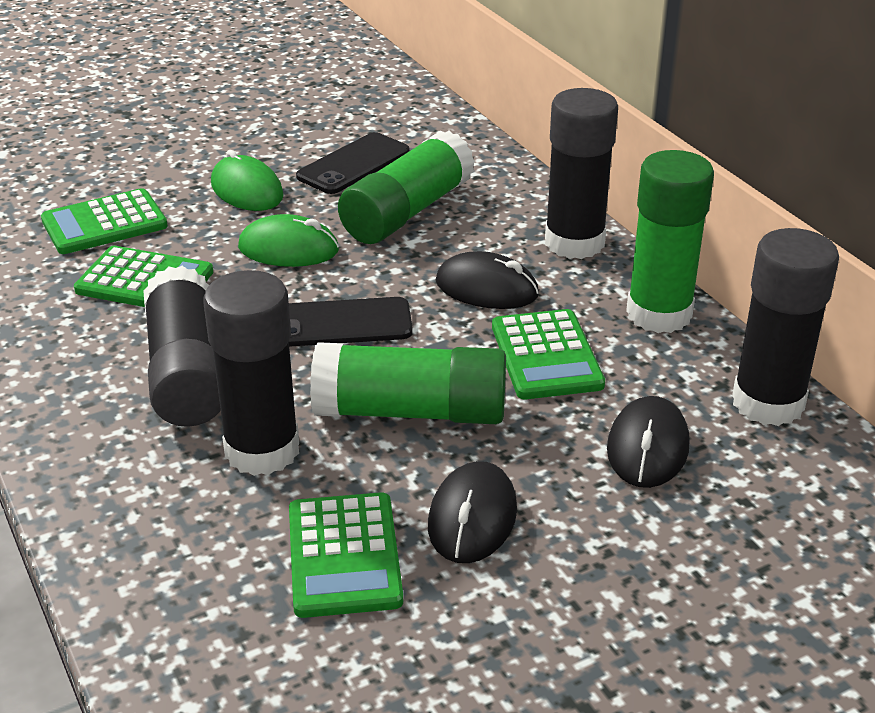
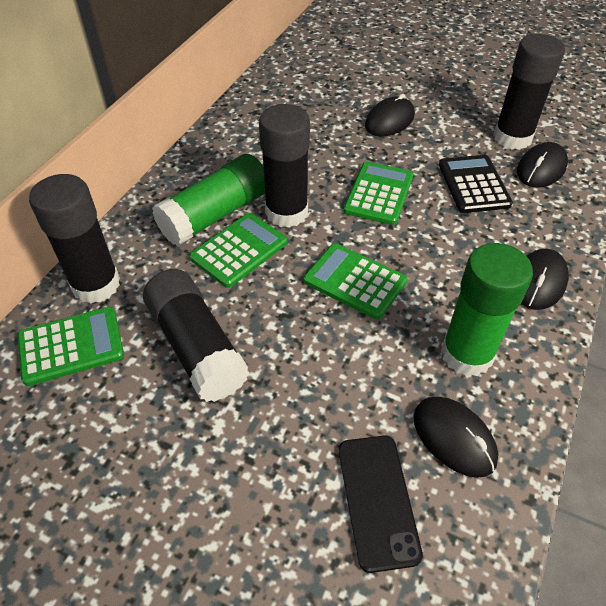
black calculator: 0 -> 1
black mouse: 3 -> 4
black phone: 2 -> 1
green glue stick: 3 -> 2
green mouse: 2 -> 0

